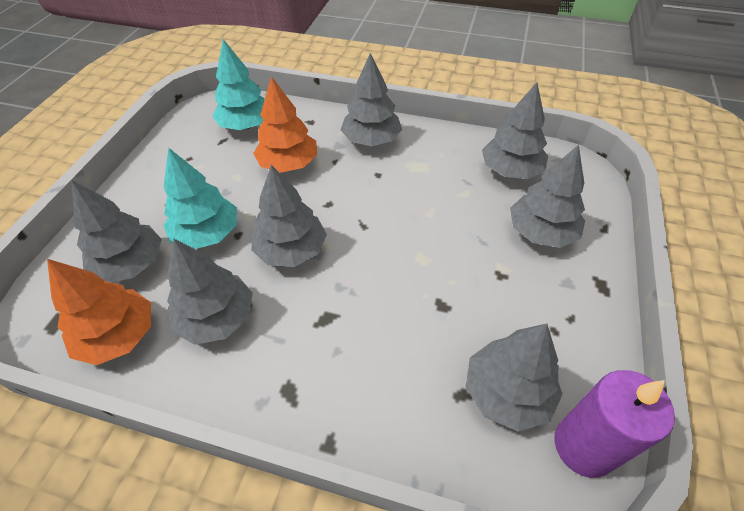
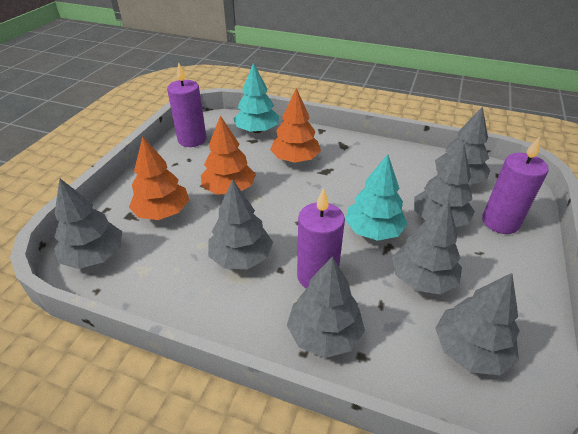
orange tree: 2 -> 3
purple candle: 1 -> 3

